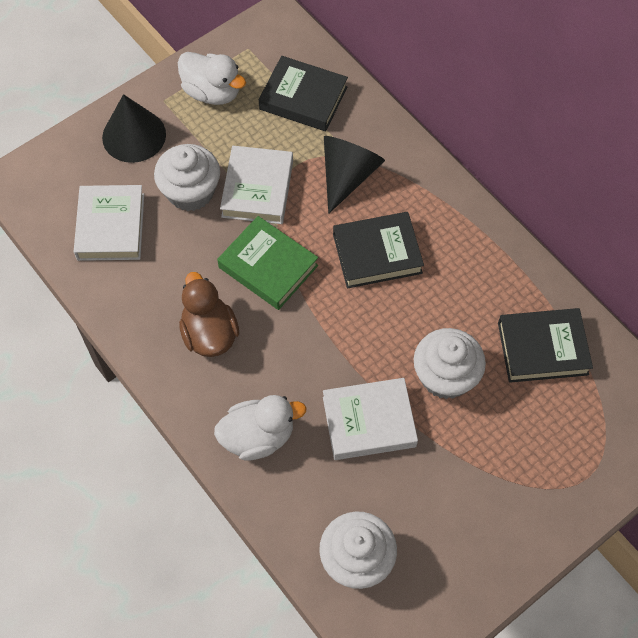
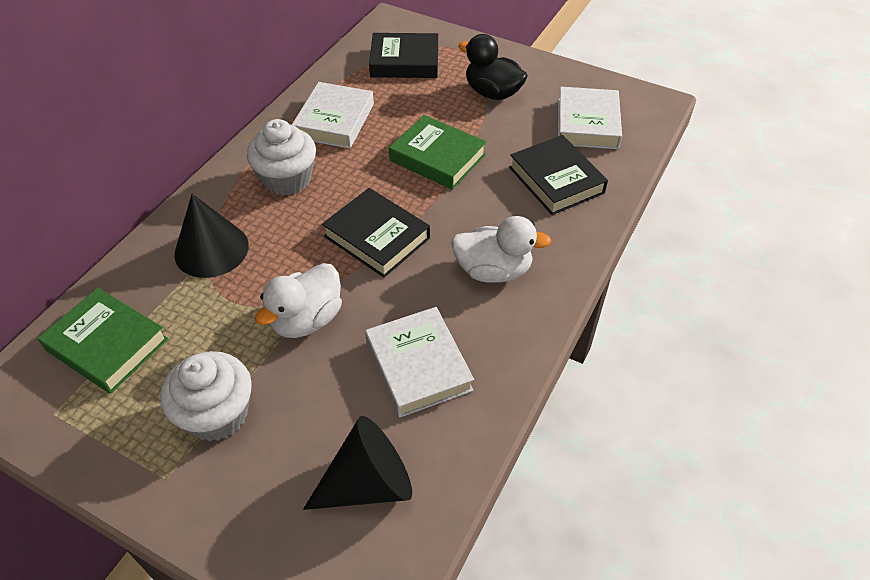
black duck: 0 -> 1
brown duck: 1 -> 0
green book: 1 -> 2
white cupcake: 3 -> 2

